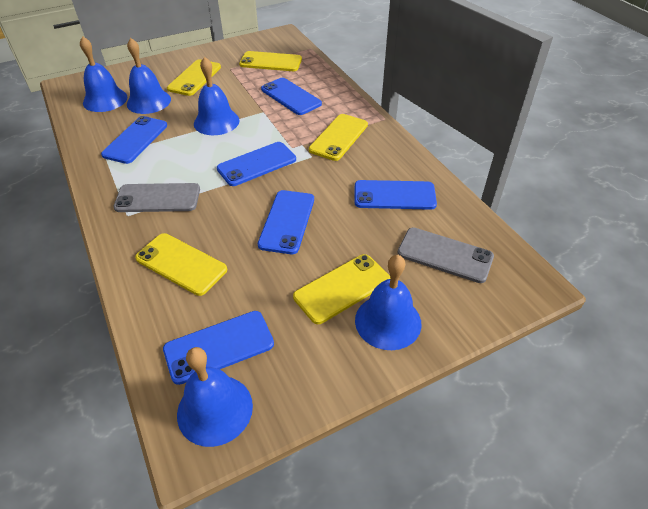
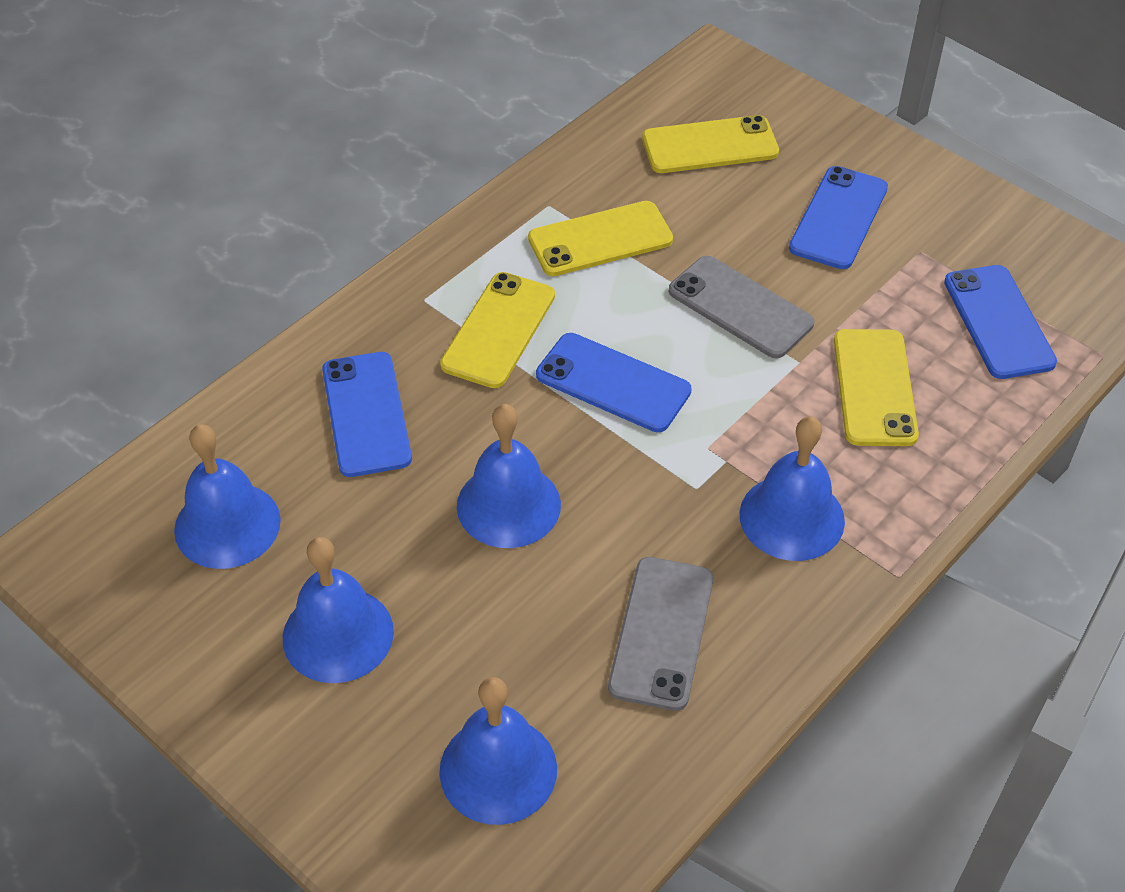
blue phone: 6 -> 4
yellow phone: 5 -> 4

